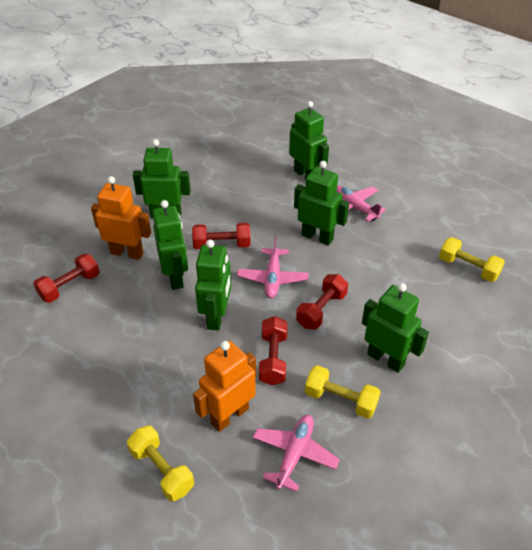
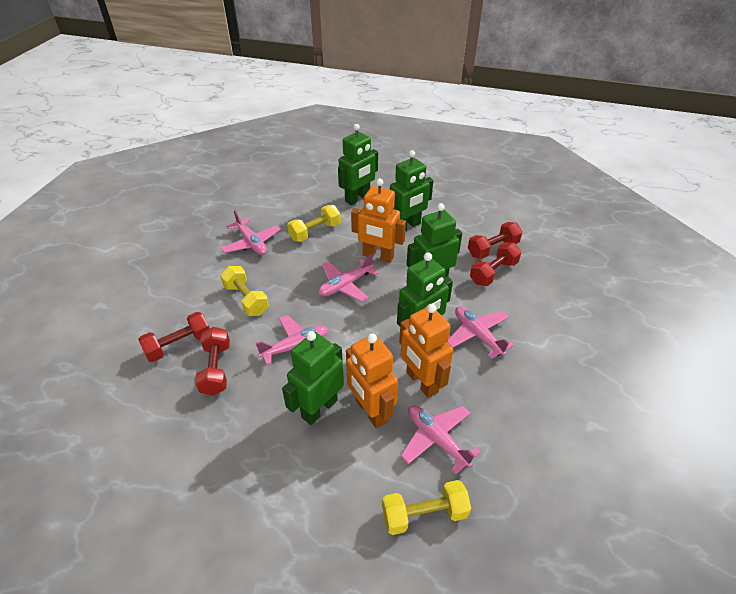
green robot: 6 -> 5
orange robot: 2 -> 3
pink plane: 3 -> 5

